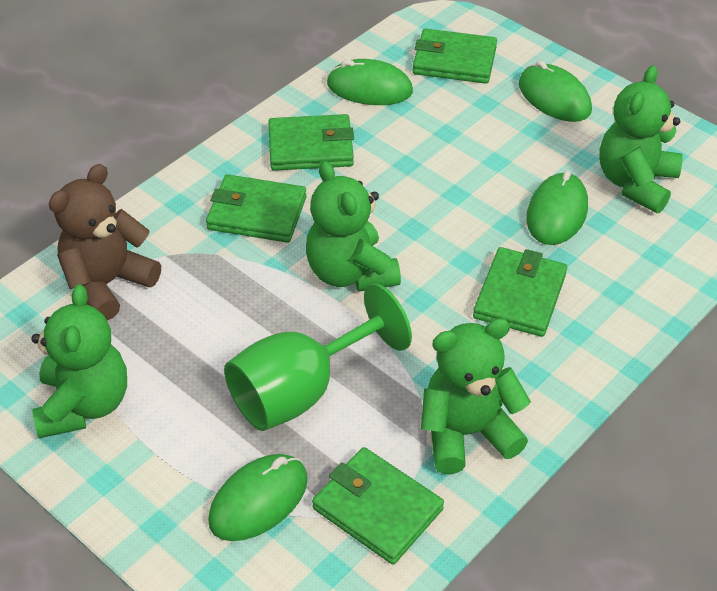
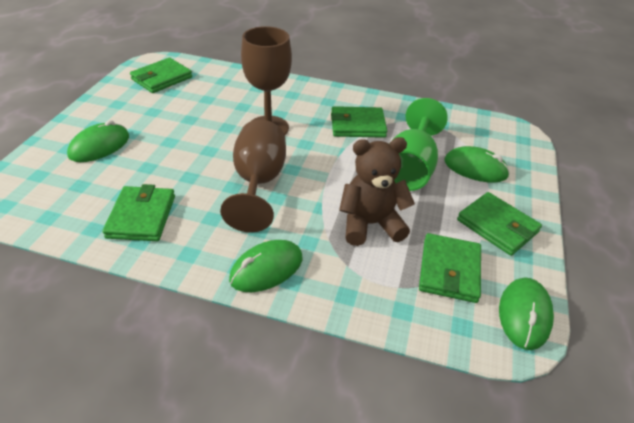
brown goblet: 0 -> 2
green teddy bear: 4 -> 0

